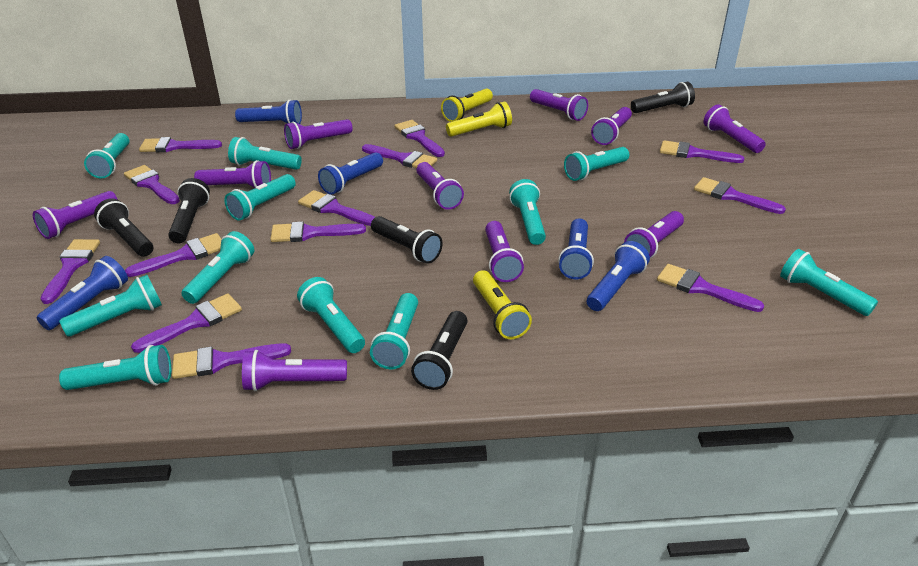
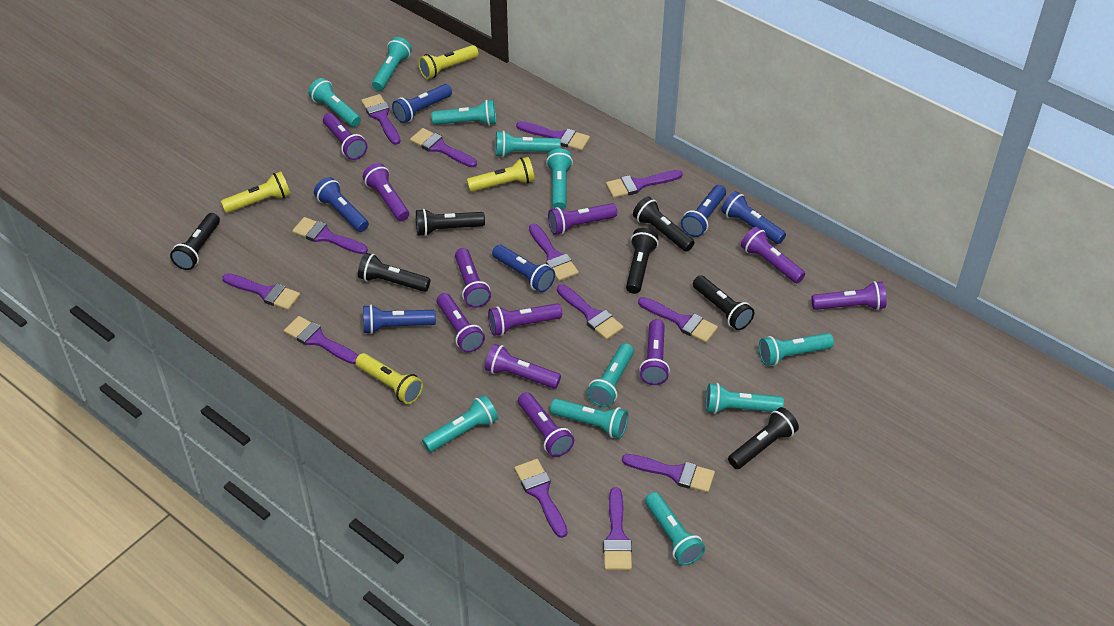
black flashlight: 5 -> 7
blue flashlight: 5 -> 6
purple flashlight: 10 -> 11
yellow flashlight: 3 -> 4

